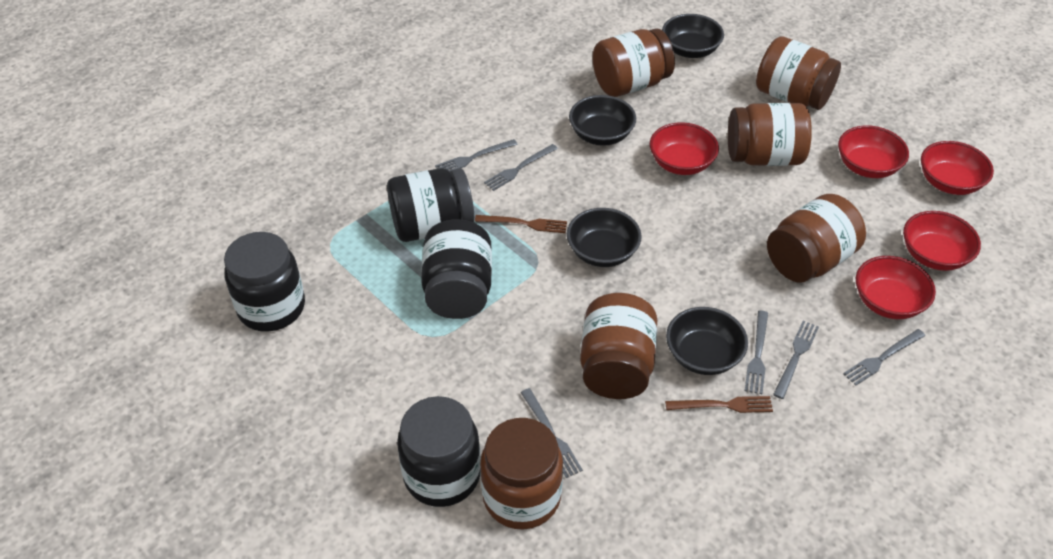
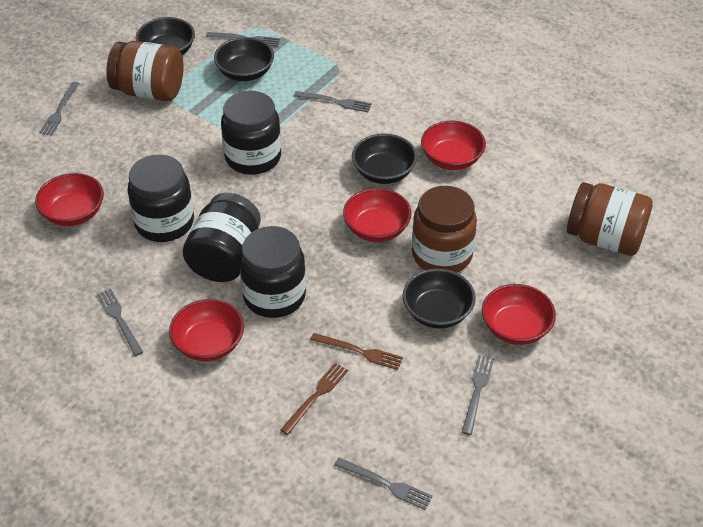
brown jar: 6 -> 3

